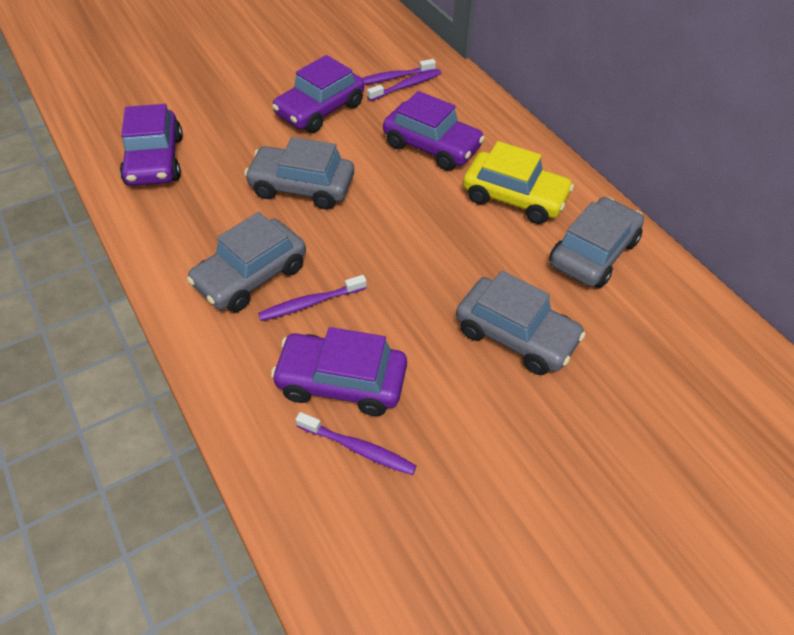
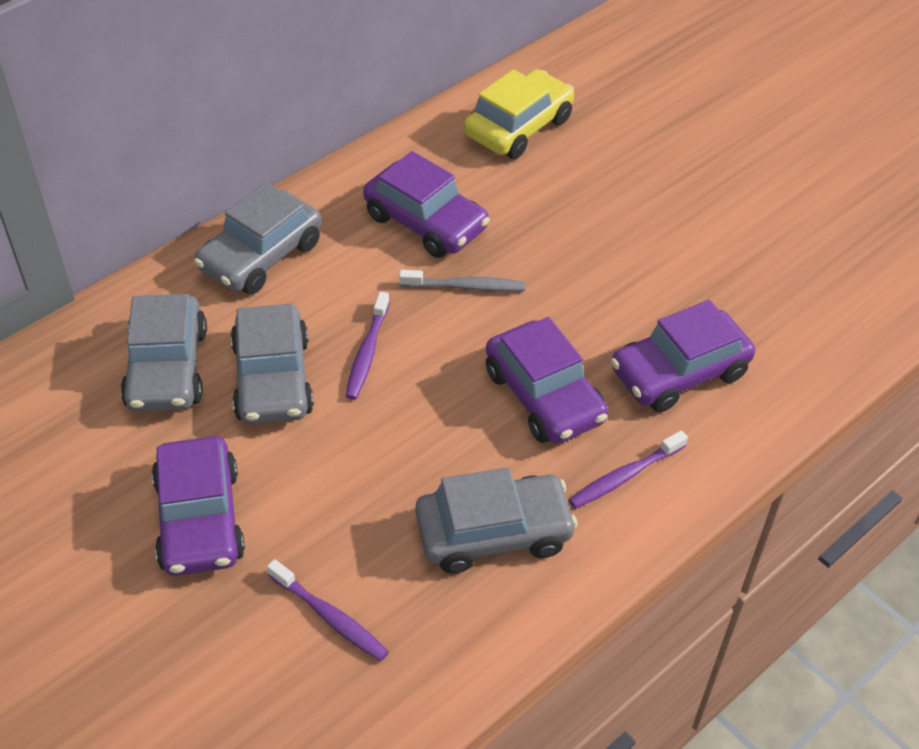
grey toothbrush: 0 -> 1
purple toothbrush: 4 -> 3

